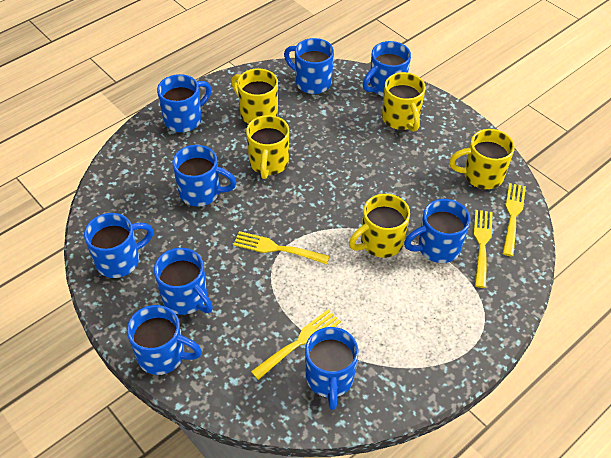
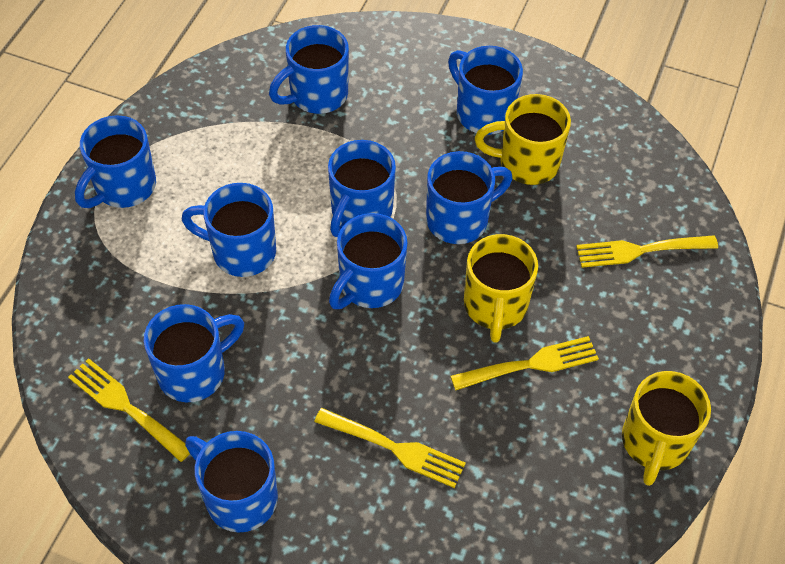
yellow mug: 5 -> 3

